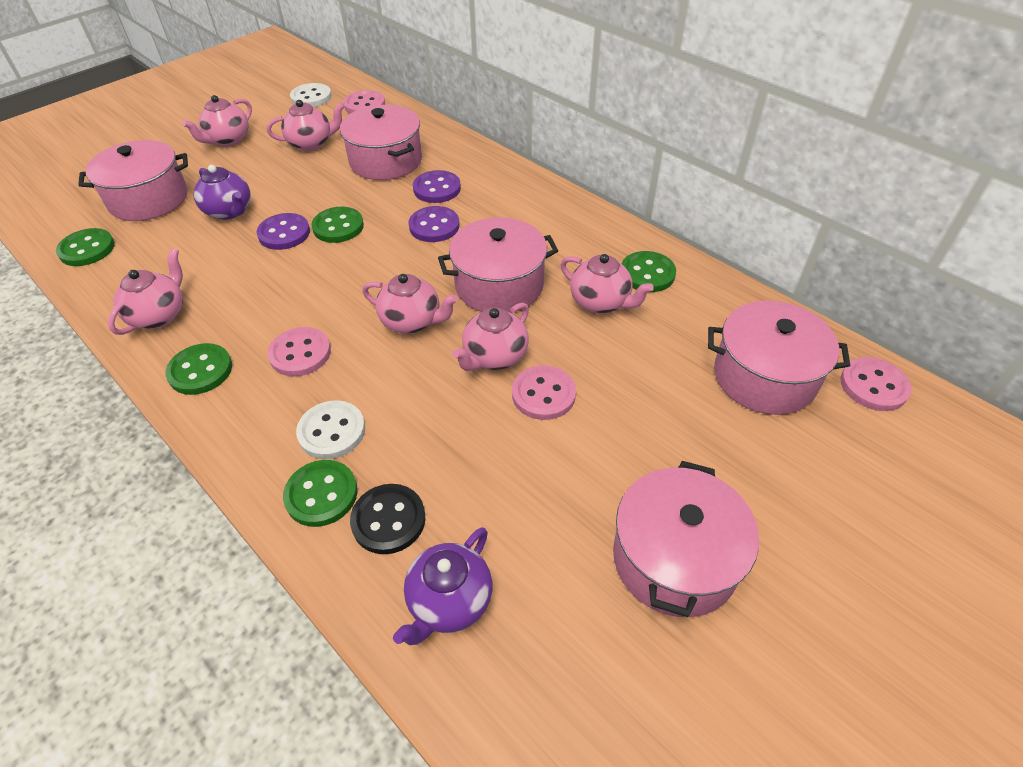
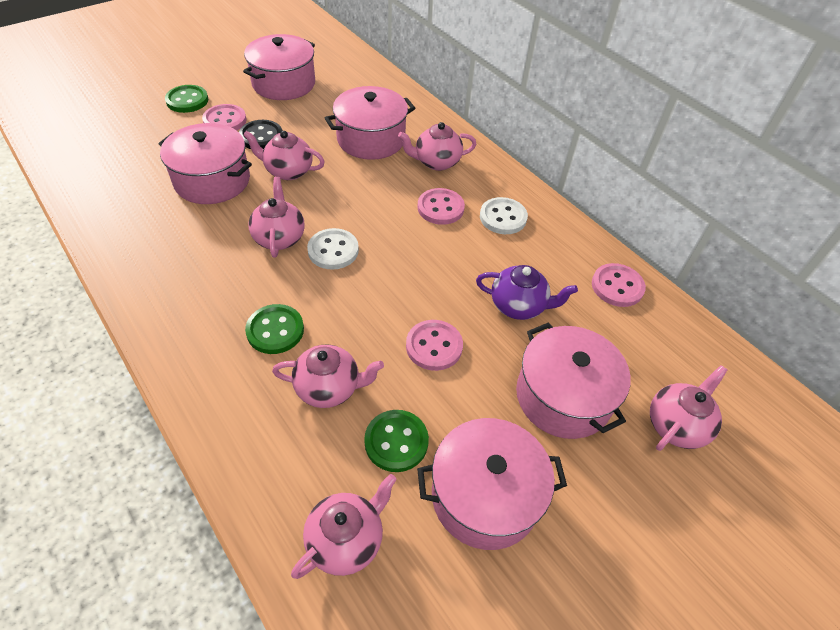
green button: 5 -> 3
purple button: 3 -> 0
purple teapot: 2 -> 1

